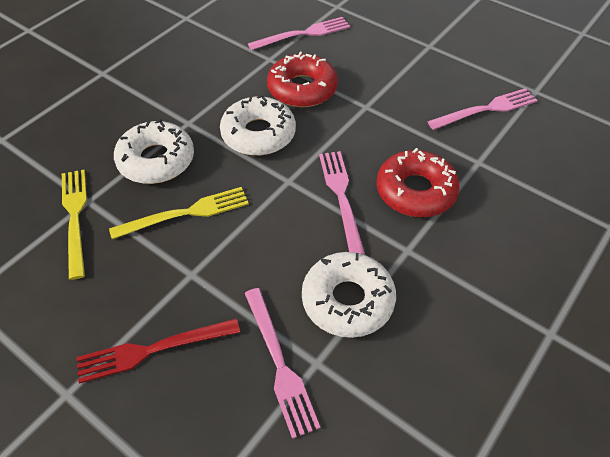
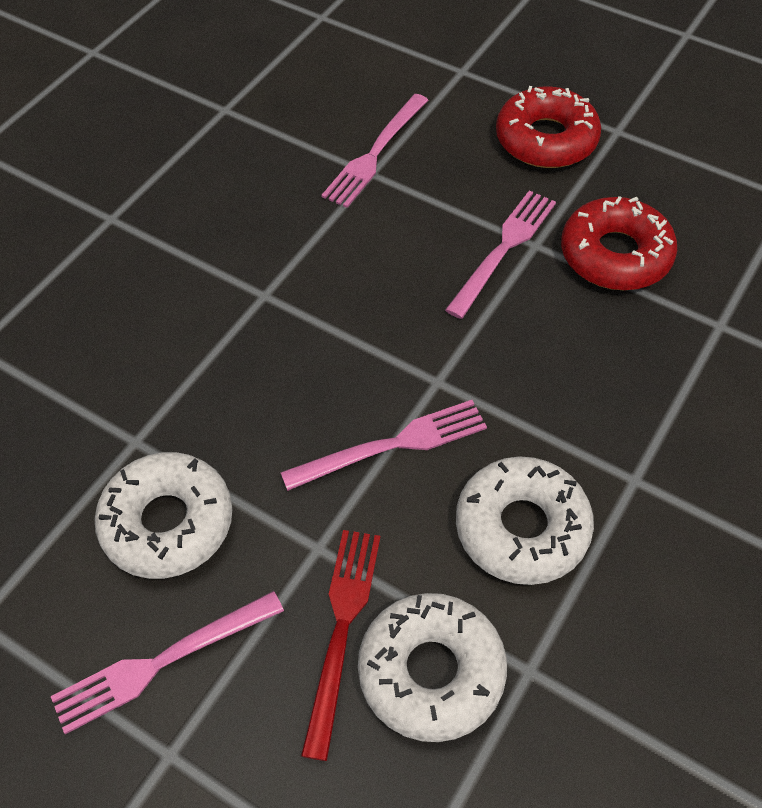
yellow fork: 2 -> 0

